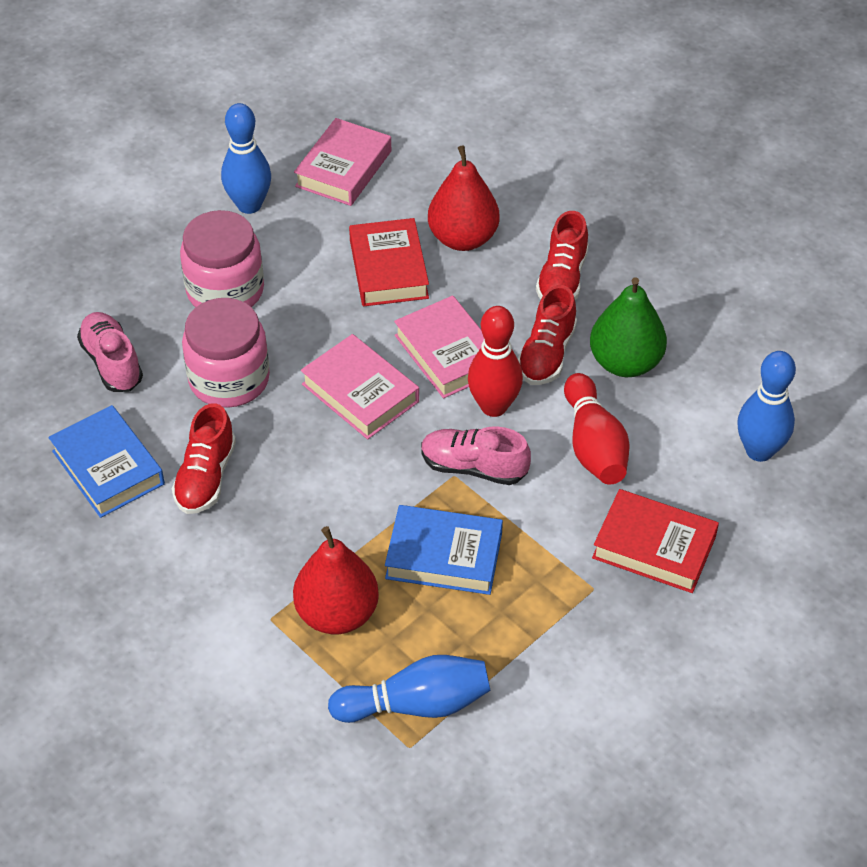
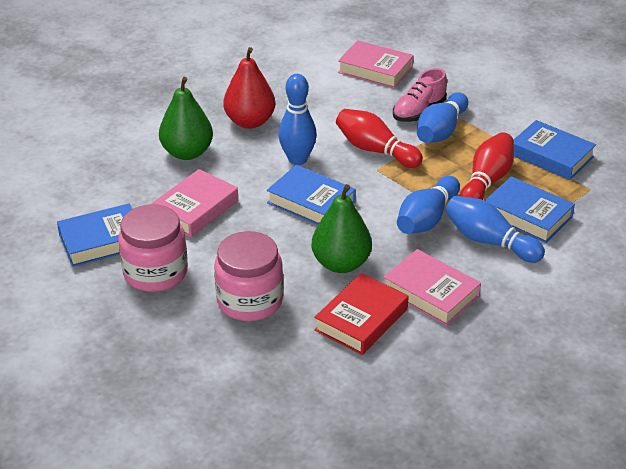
blue book: 2 -> 4
blue bowling pin: 3 -> 4
green pear: 1 -> 2
pink shoe: 2 -> 1
red book: 2 -> 1
red pear: 2 -> 1
red shoe: 3 -> 0

